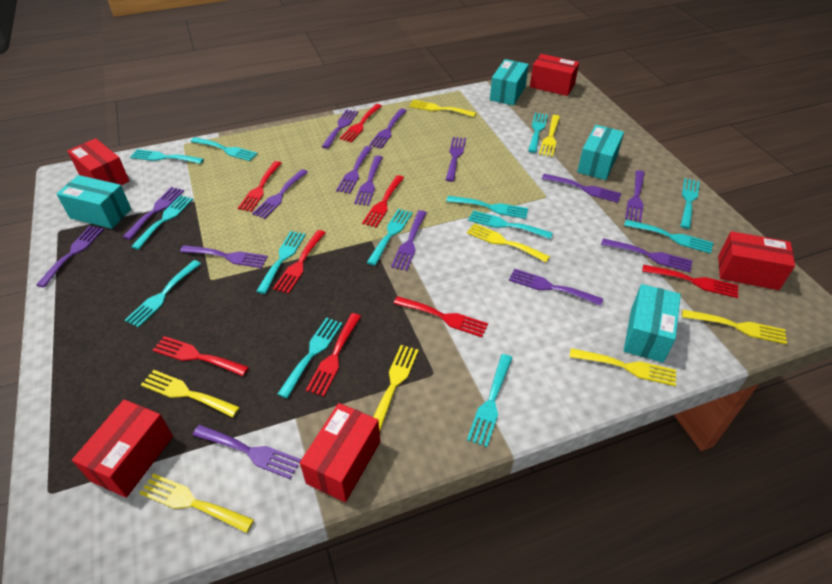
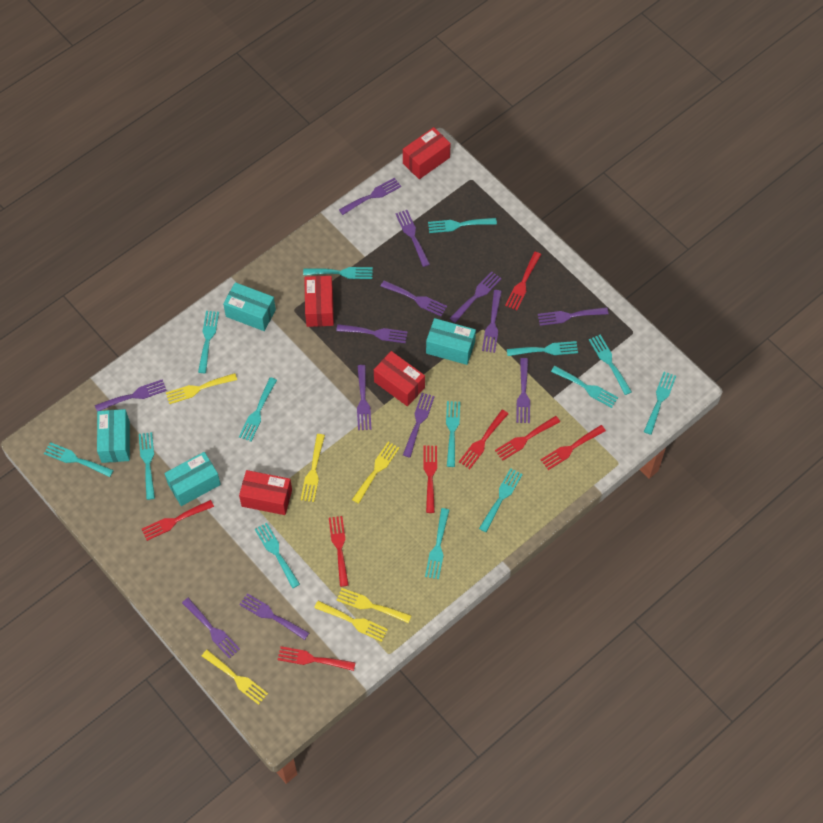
purple fork: 15 -> 13
red box: 5 -> 4
turquoise fork: 13 -> 14
yellow fork: 8 -> 6

